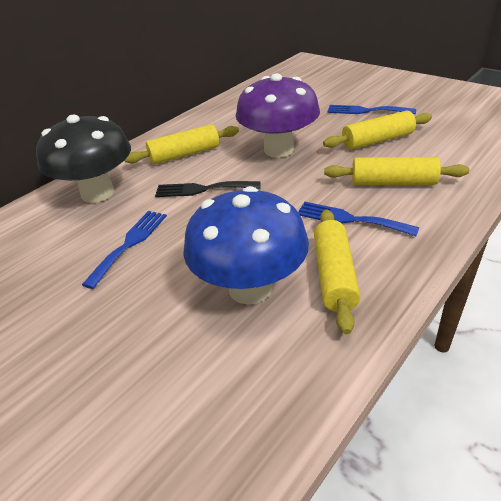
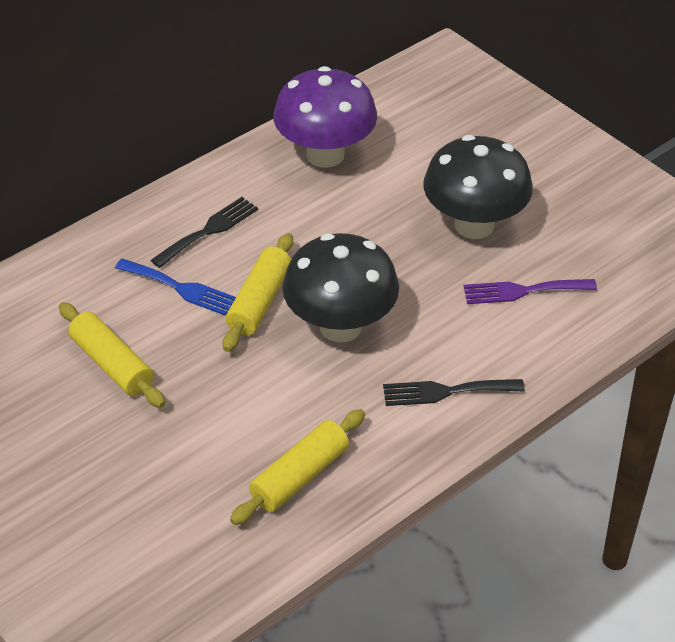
black fork: 1 -> 2
black mushroom: 1 -> 2
blue fork: 3 -> 1
blue mushroom: 1 -> 0
purple fork: 0 -> 1
yellow rolling pin: 4 -> 3

